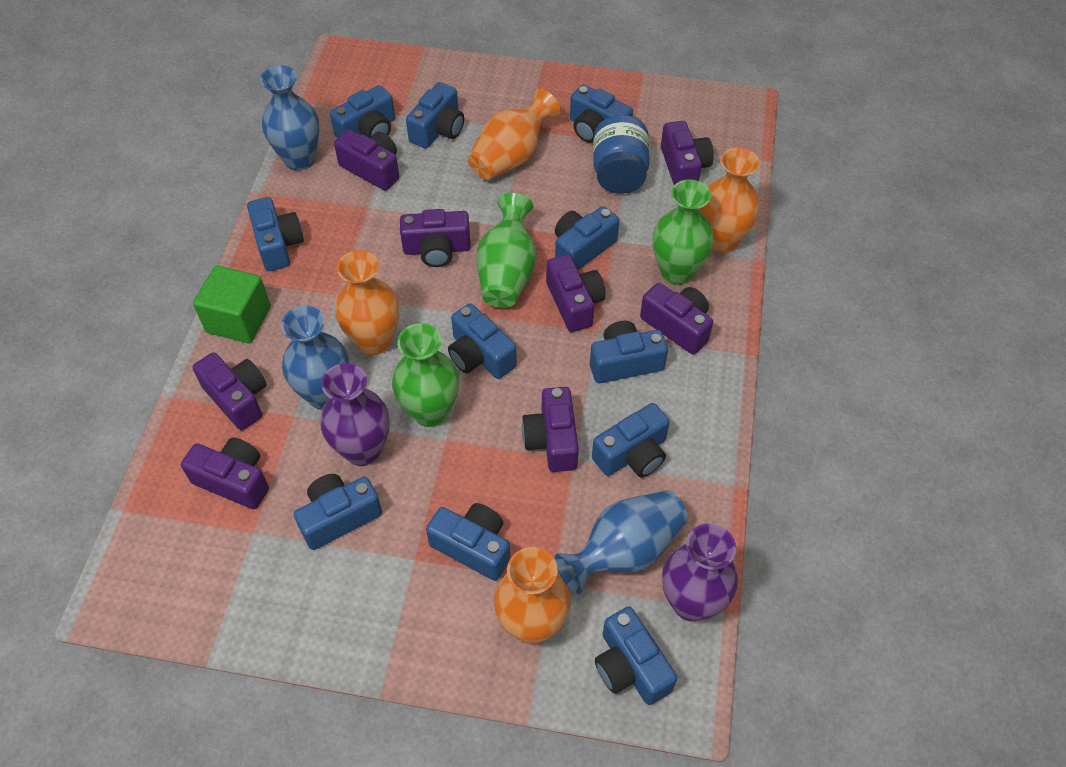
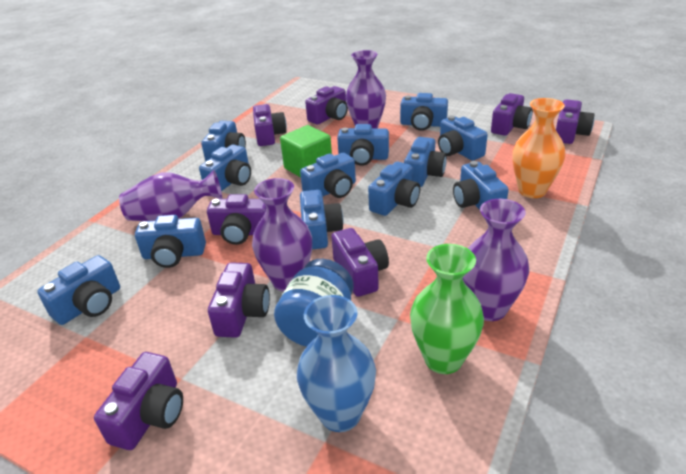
blue camera: 11 -> 12
blue vase: 3 -> 1
green vase: 3 -> 1
orange vase: 4 -> 1
purple vase: 2 -> 4

